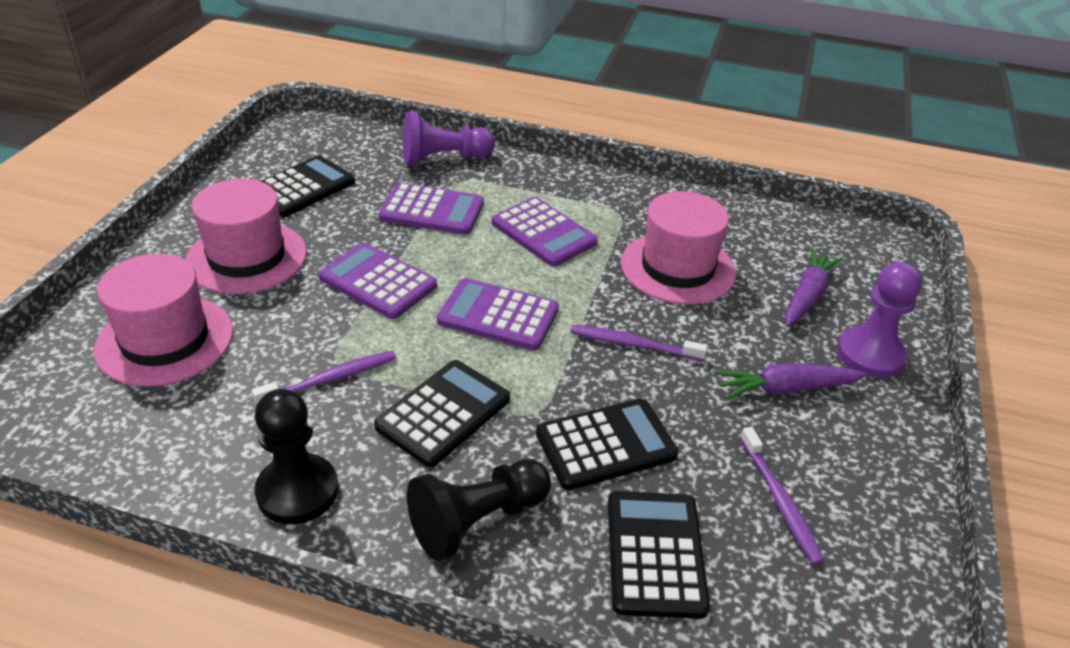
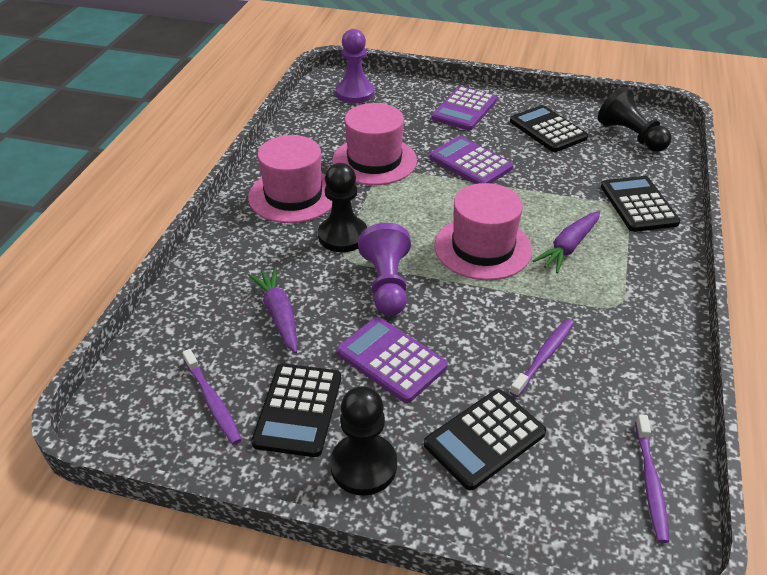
black pawn: 2 -> 3
purple calculator: 4 -> 3

